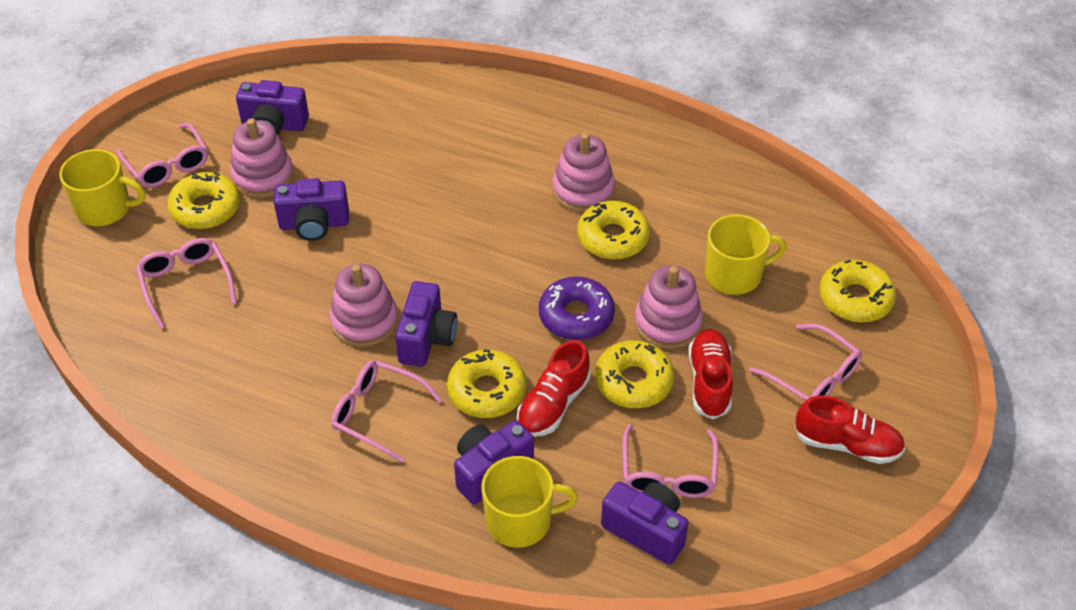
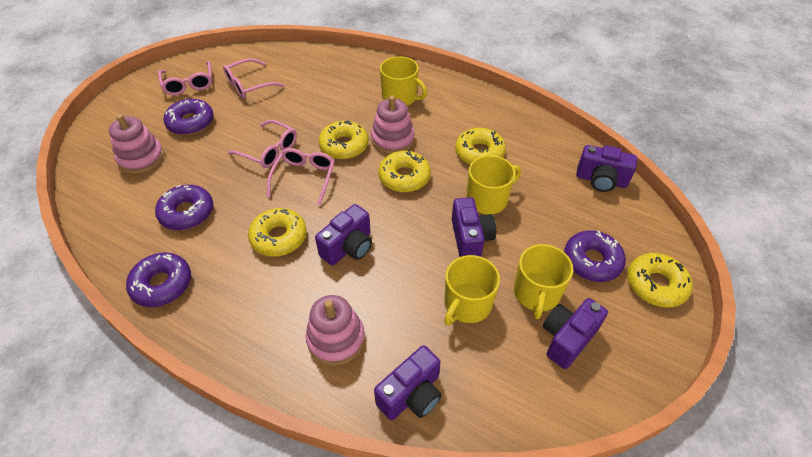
pink glasses: 5 -> 4
pink stacking toy: 4 -> 3
purple donut: 1 -> 4
red shoe: 3 -> 0
yellow mug: 3 -> 4

